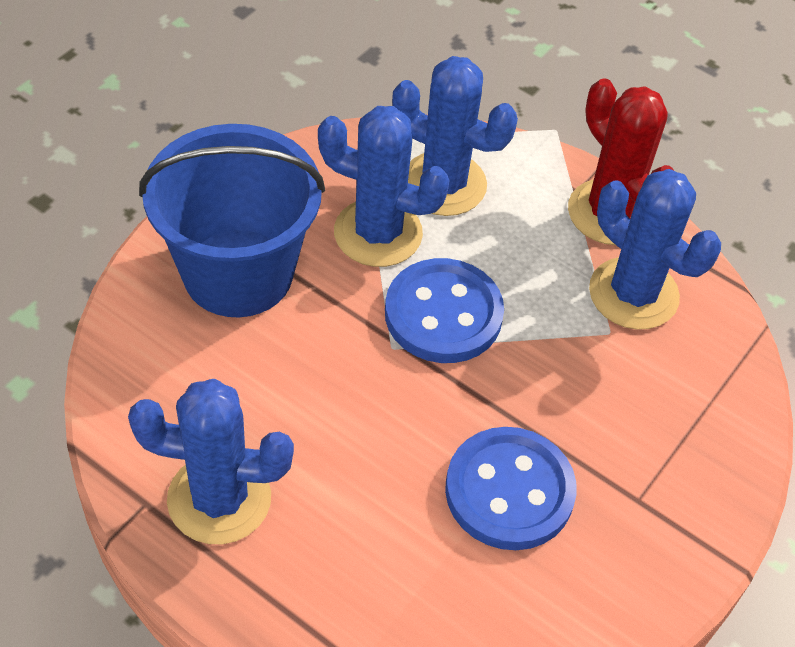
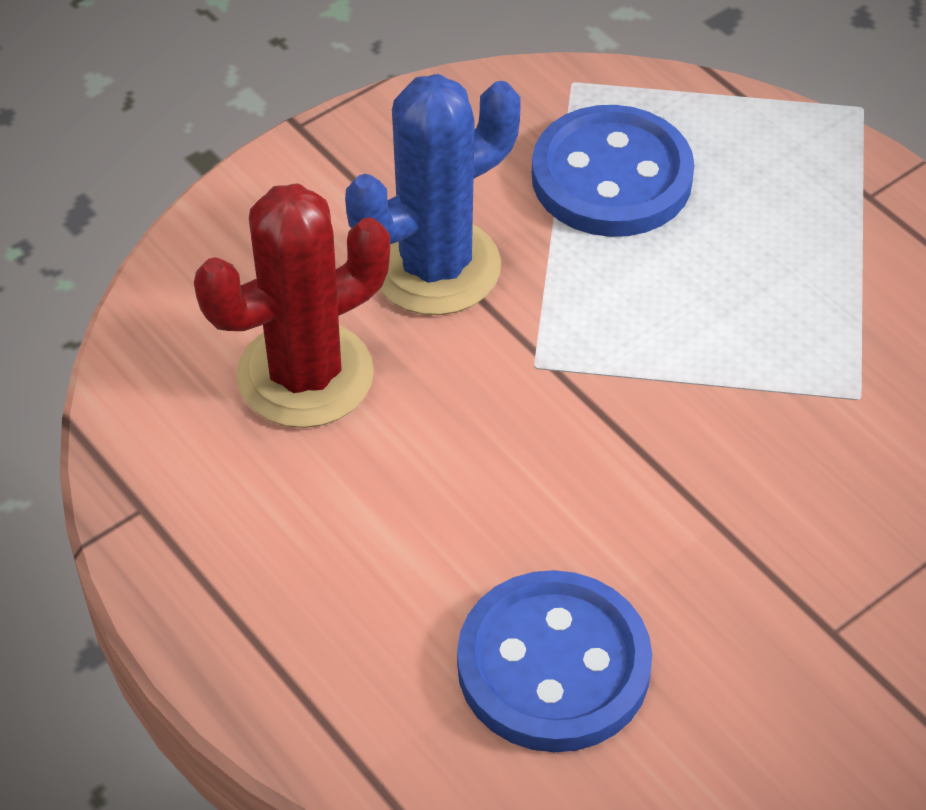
blue bucket: 1 -> 0
blue cactus: 4 -> 1

